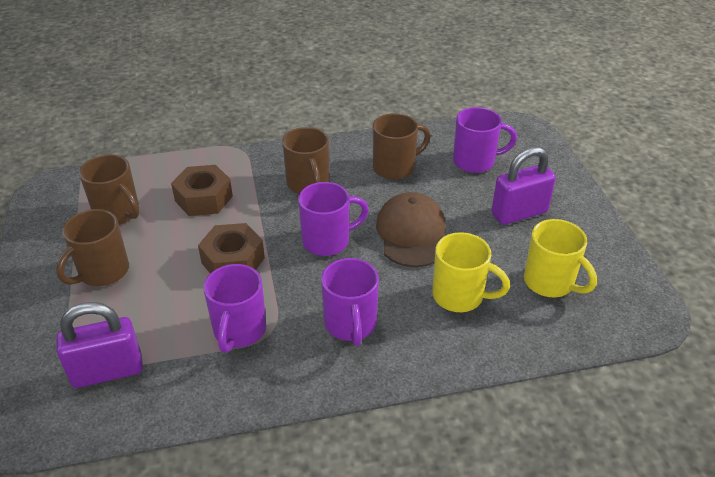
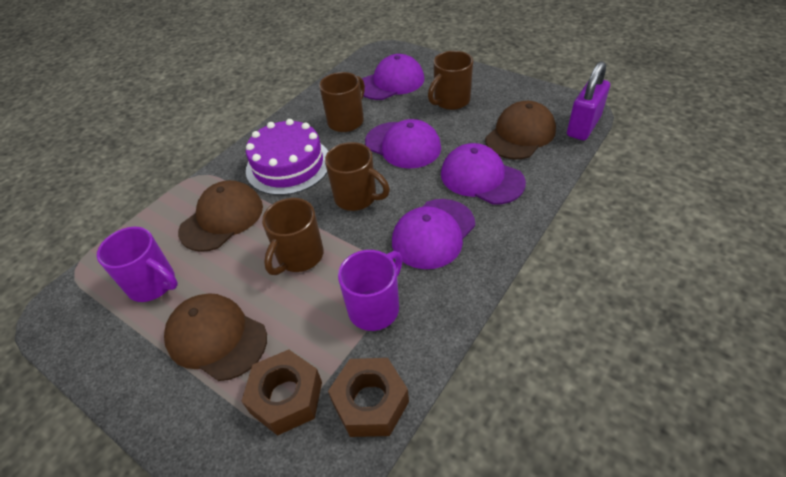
brown cap: 1 -> 3
purple cake: 0 -> 1
purple cap: 0 -> 4
purple mug: 4 -> 2
purple padlock: 2 -> 1
yellow mug: 2 -> 0

